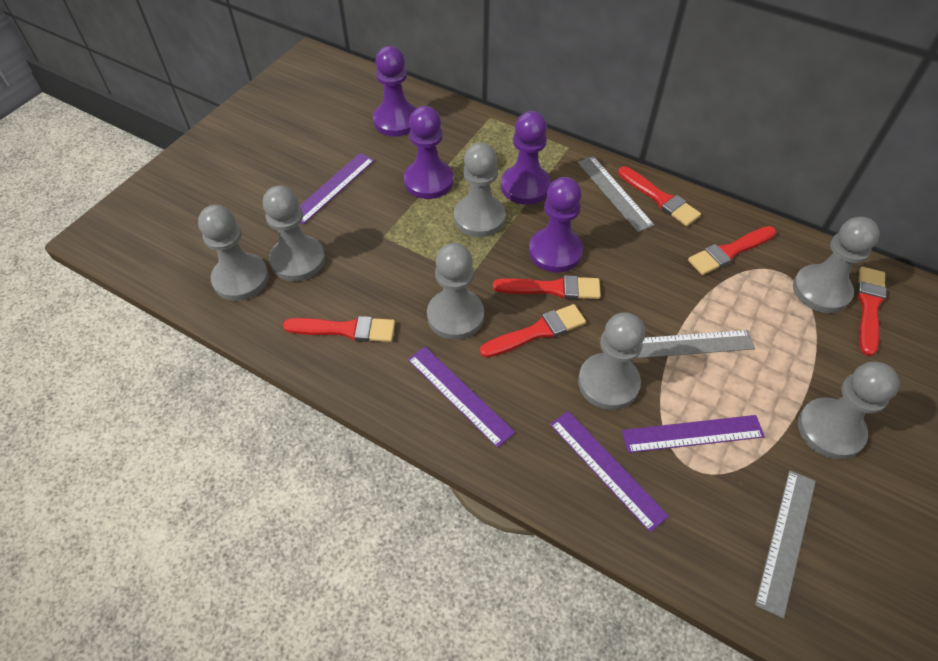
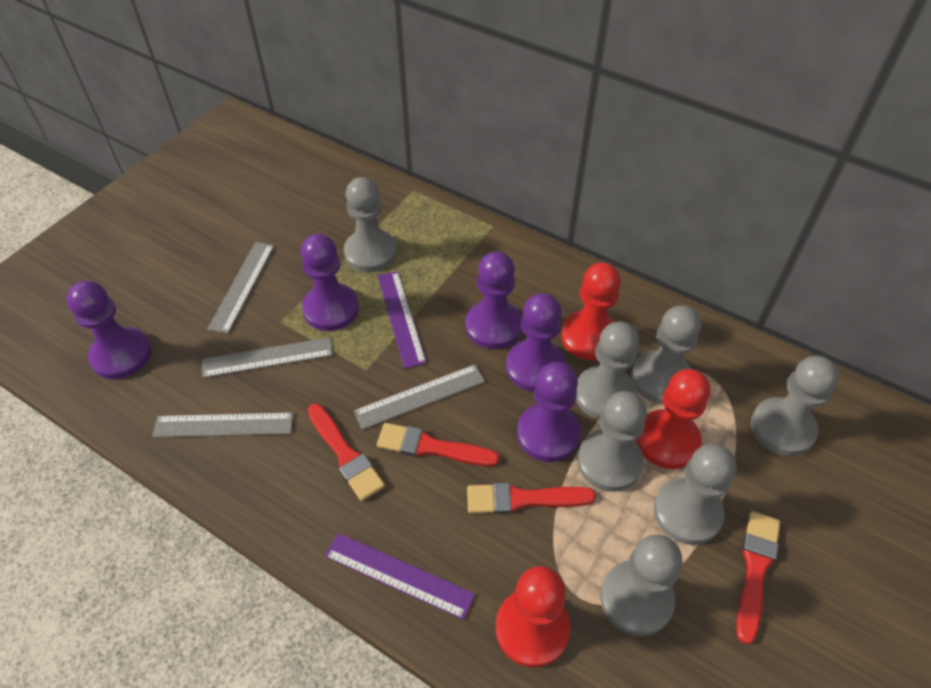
grey ruler: 3 -> 4
purple pawn: 4 -> 5
purple ruler: 4 -> 2
red brush: 6 -> 4
red pawn: 0 -> 3

